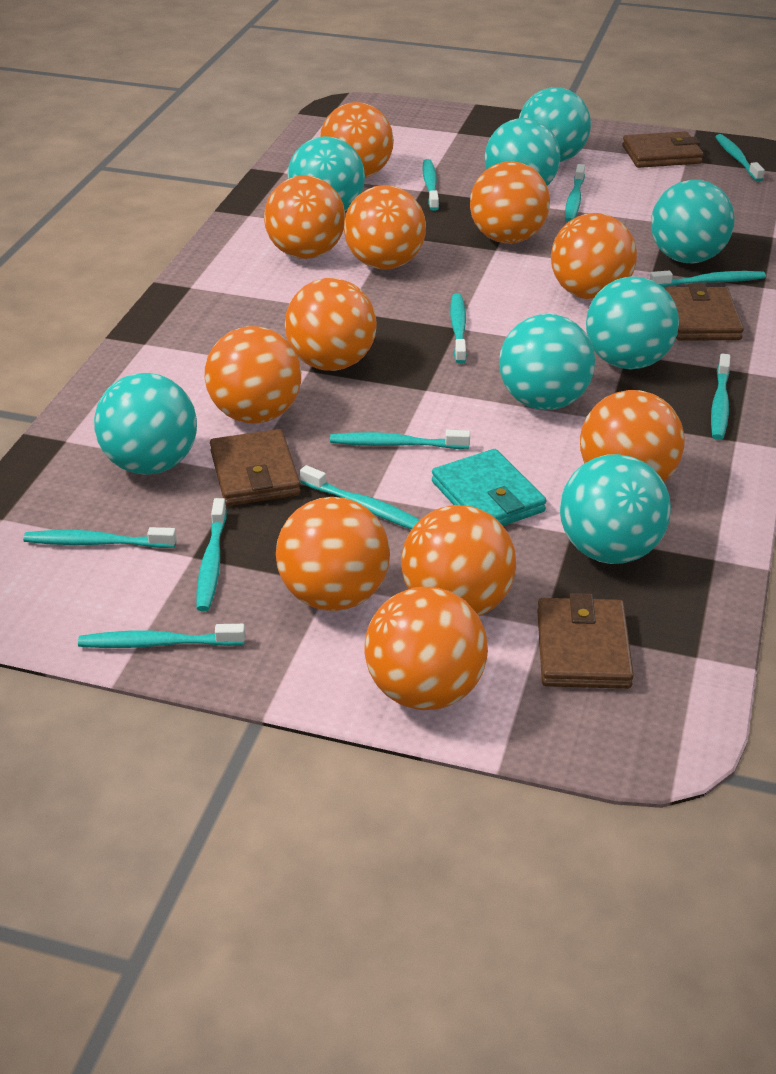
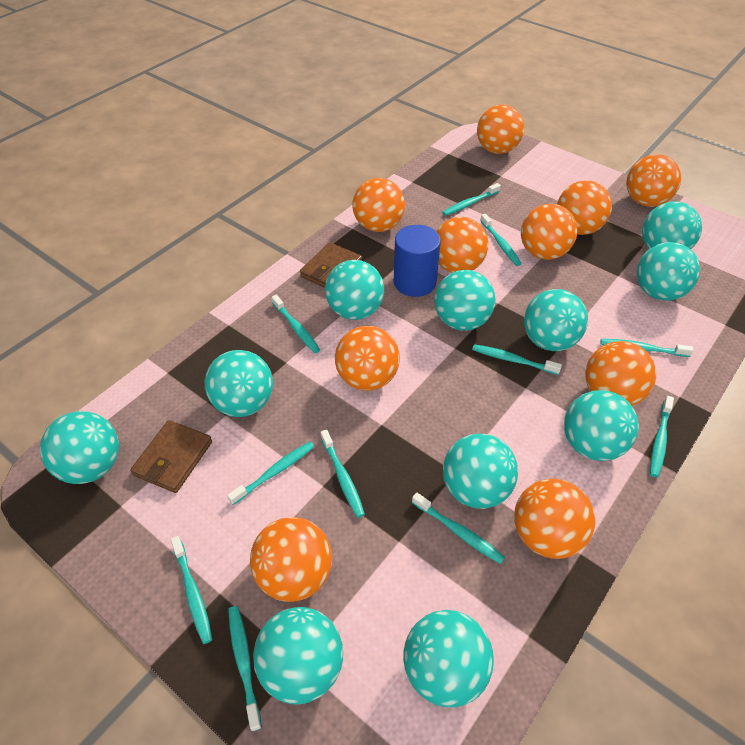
blue cylinder: 0 -> 1
brown wallet: 4 -> 2
orange ball: 11 -> 10
turquoise ball: 8 -> 11
turquoise wallet: 1 -> 0

